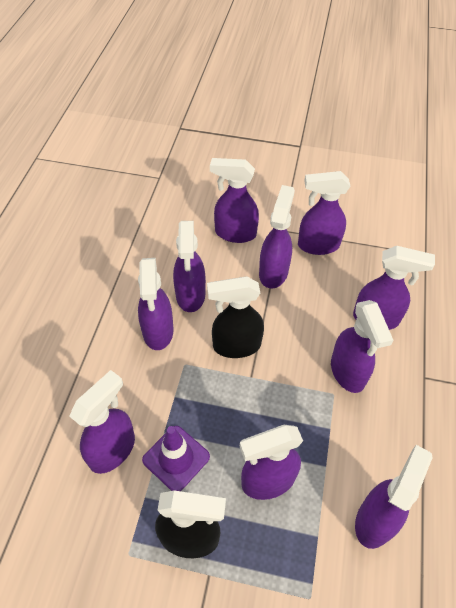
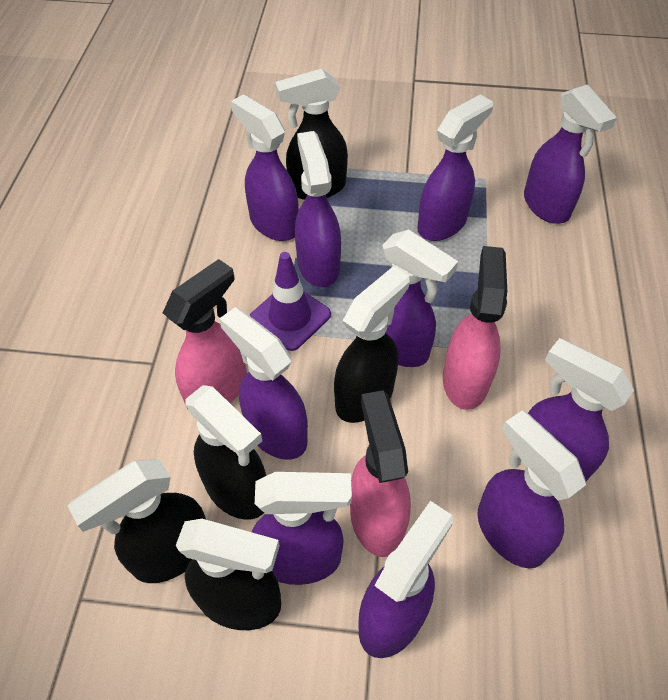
black spray bottle: 2 -> 5
pink spray bottle: 0 -> 3

